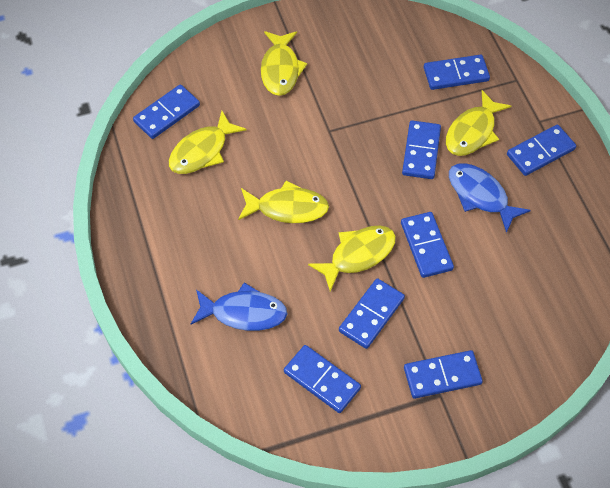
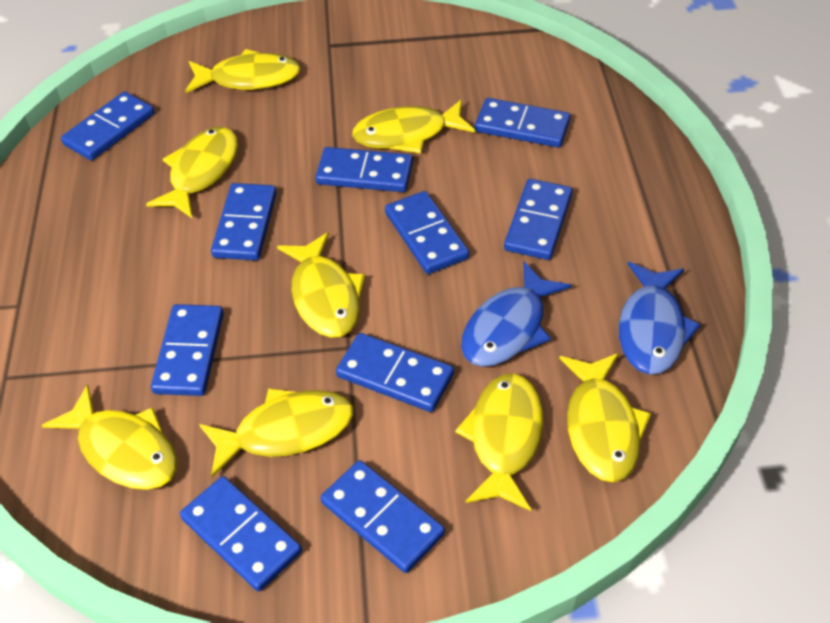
blue domino: 8 -> 10
yellow fish: 5 -> 8

